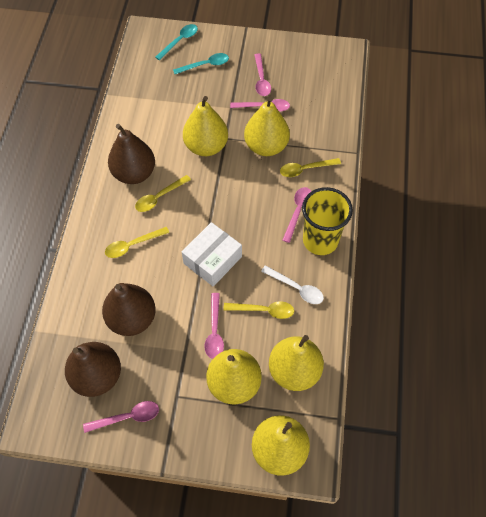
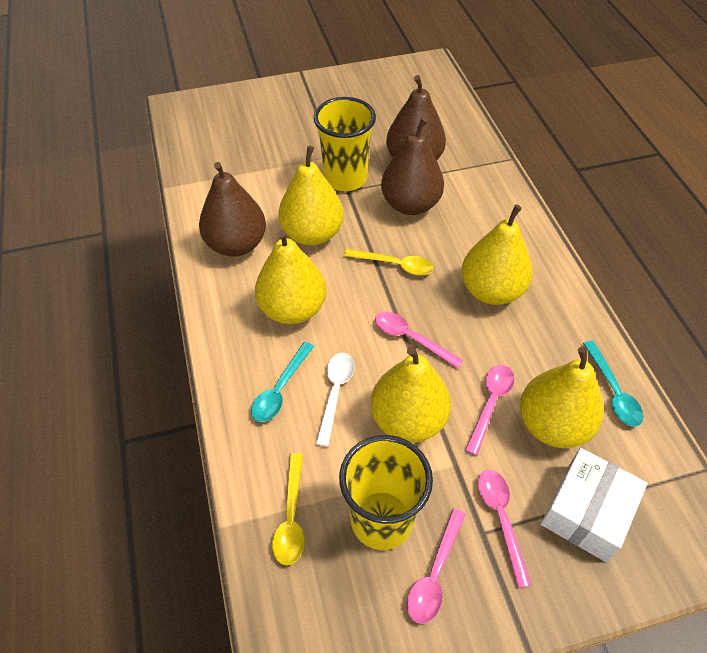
pink spoon: 5 -> 4
yellow cup: 1 -> 2
yellow spoon: 4 -> 2

